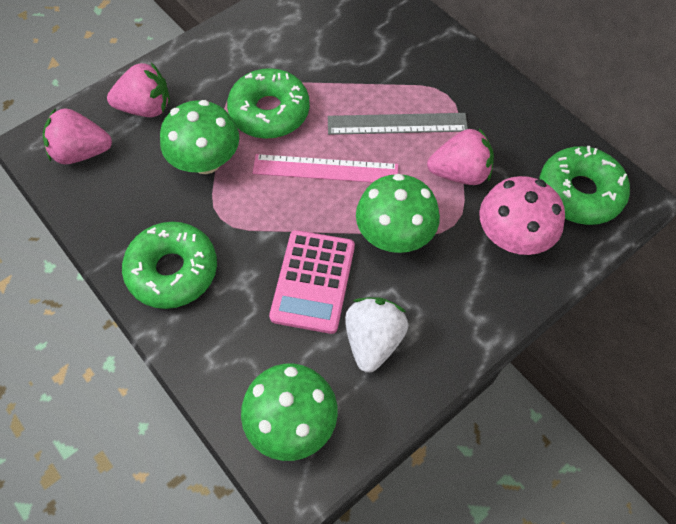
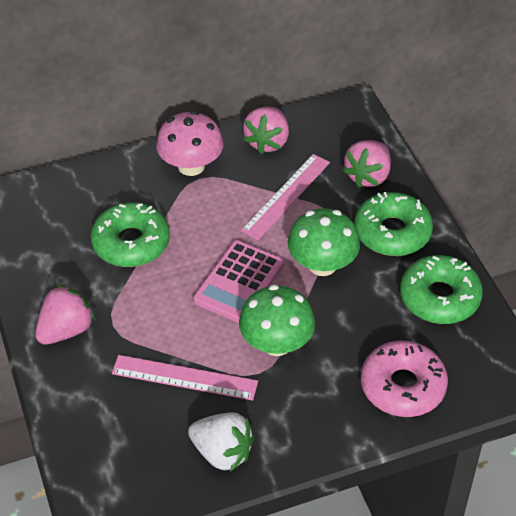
green mushroom: 3 -> 2
grey ruler: 1 -> 0
pink donut: 0 -> 1
pink ruler: 1 -> 2

